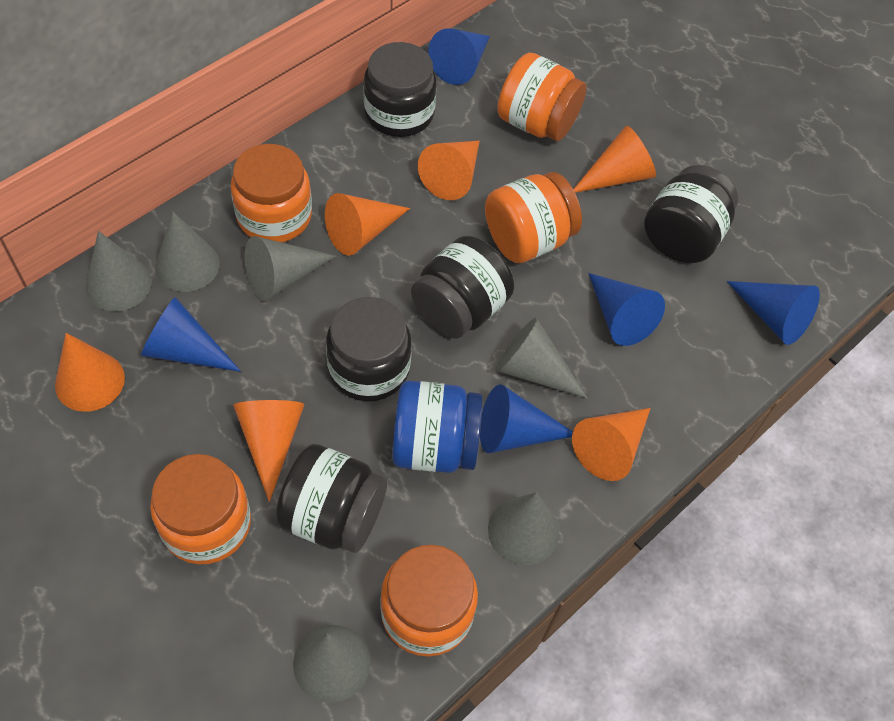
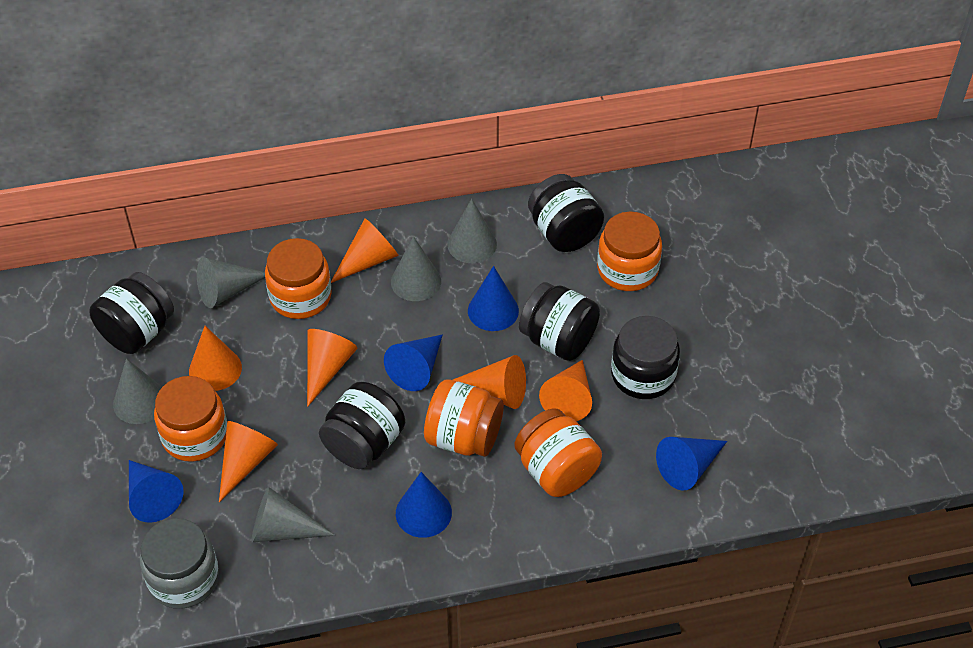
blue jar: 1 -> 0
grey cone: 6 -> 5
grey jar: 0 -> 1

